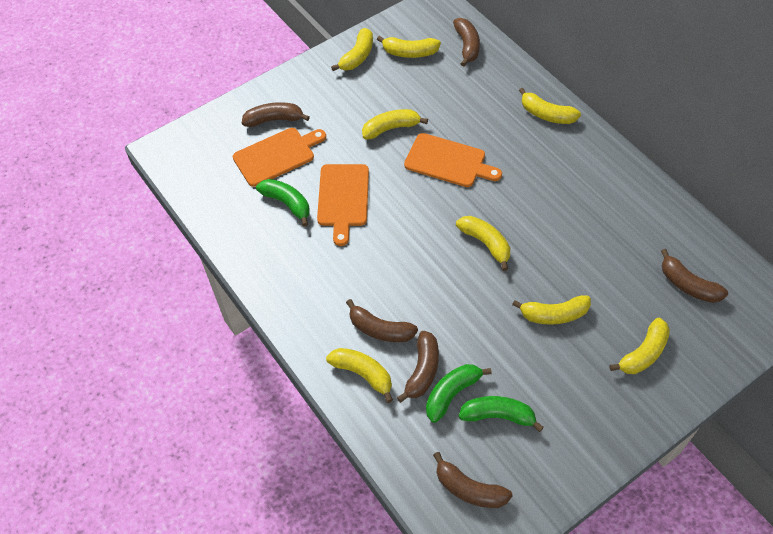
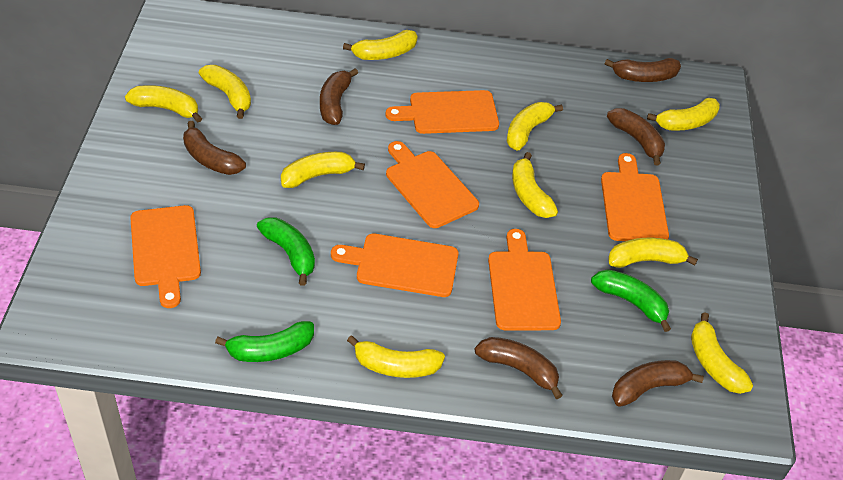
orange cutting board: 3 -> 6
yellow banana: 8 -> 10

